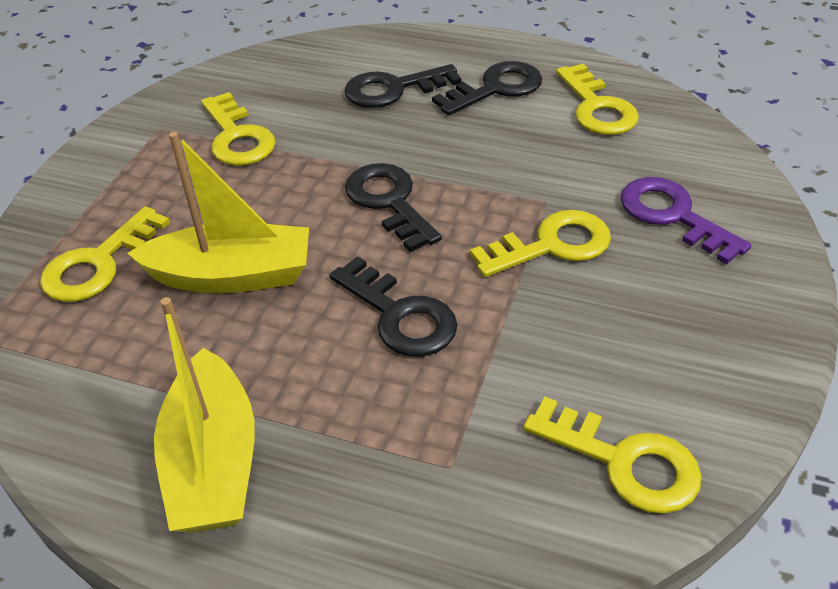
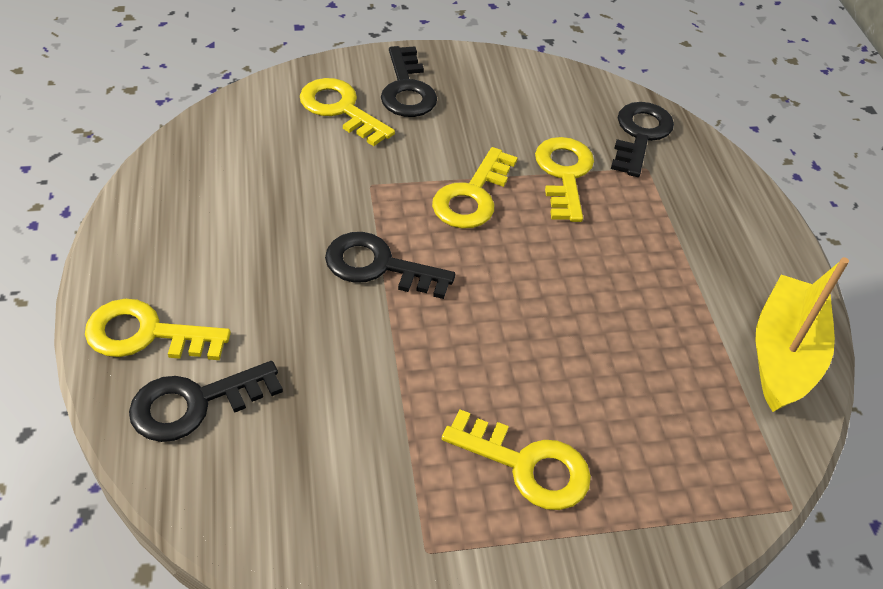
purple key: 1 -> 0
yellow boat: 2 -> 1

